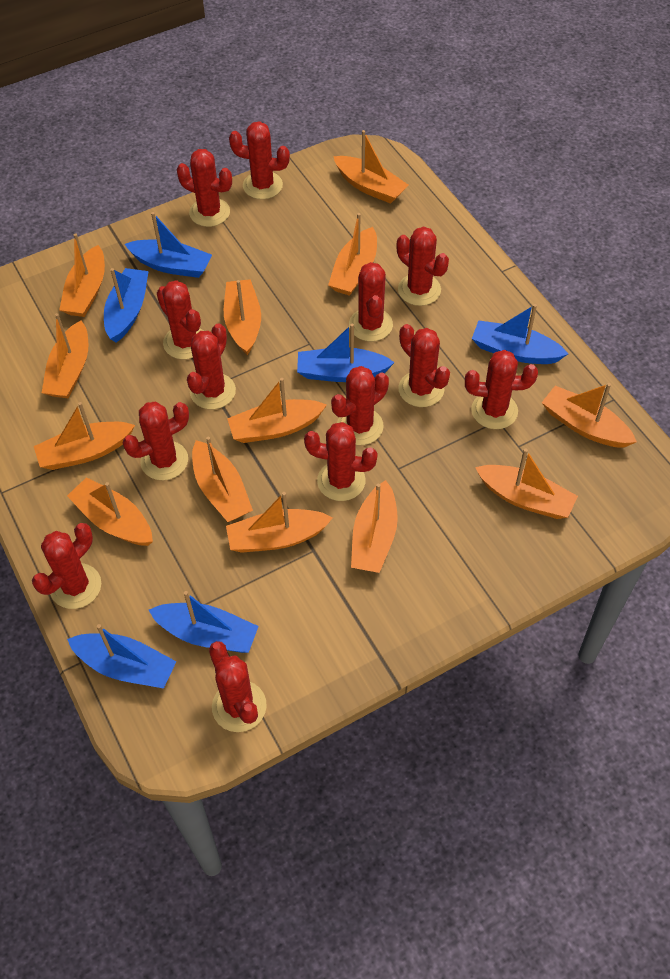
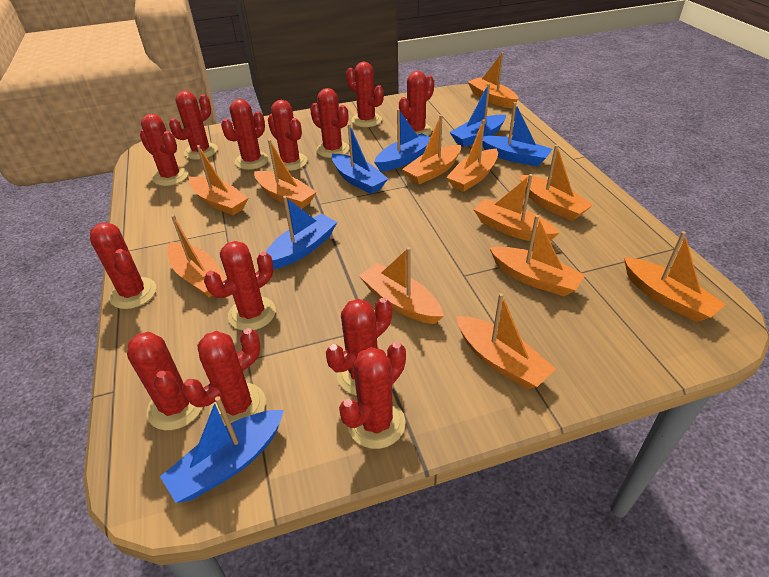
orange boat: 13 -> 12

